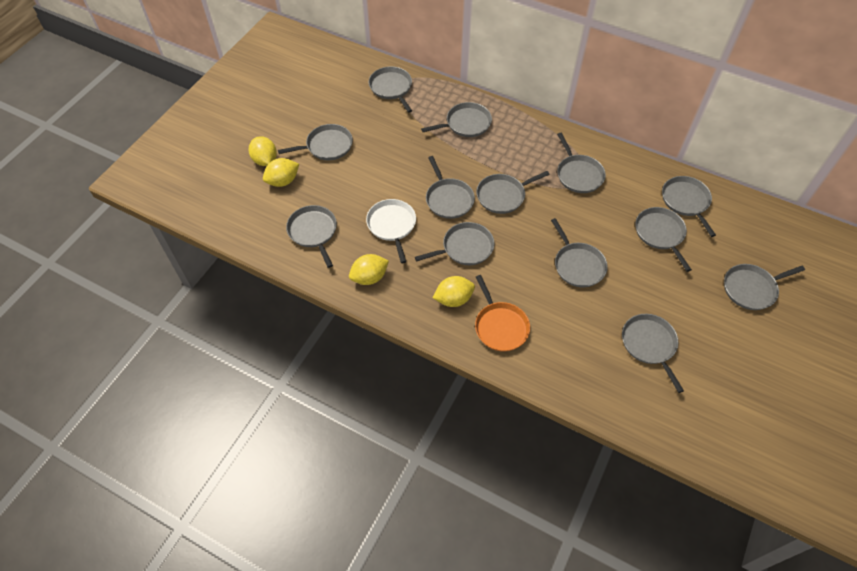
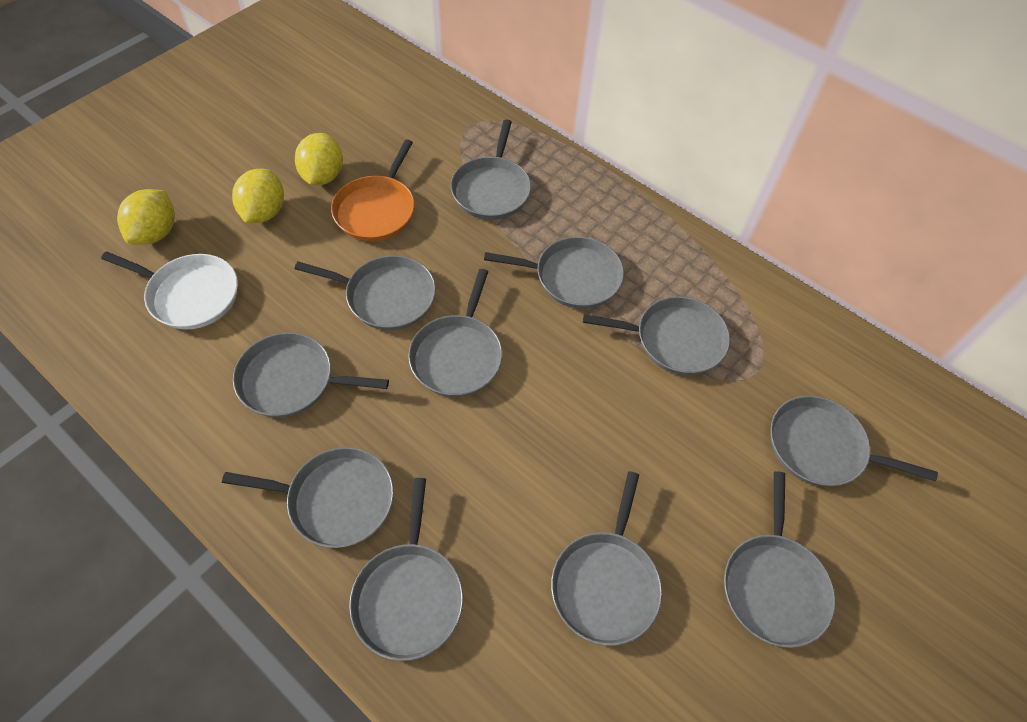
grey pan: 13 -> 11
yellow lemon: 4 -> 3

